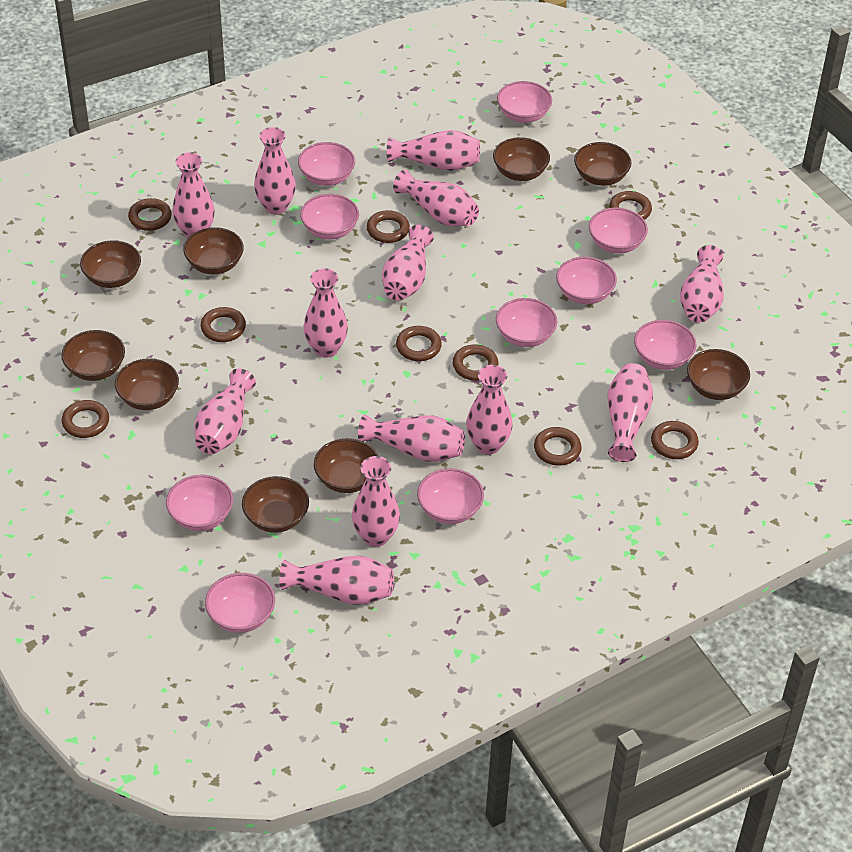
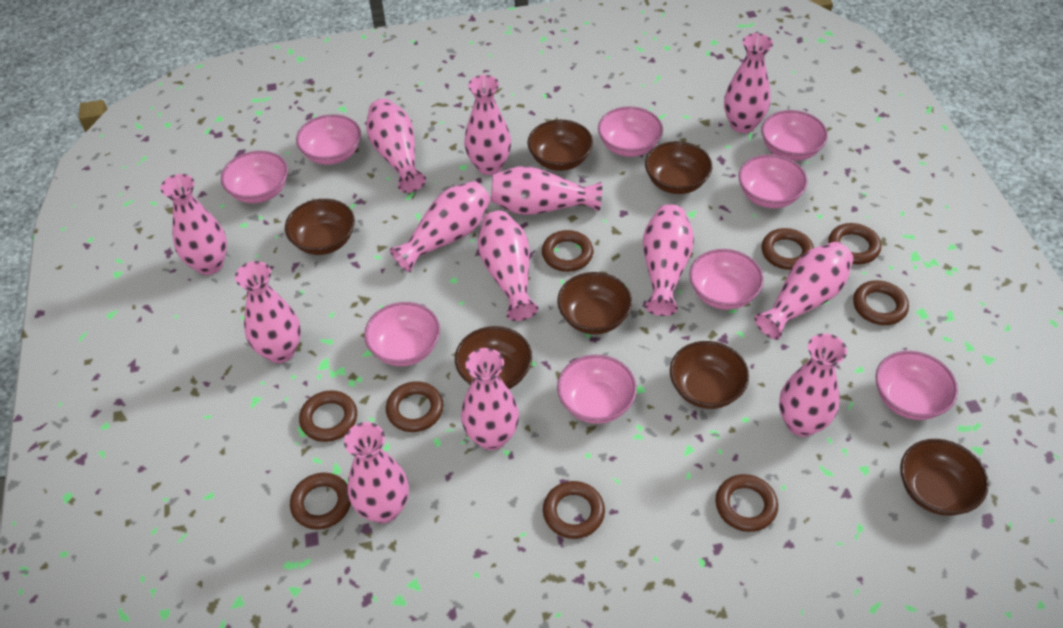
brown bowl: 9 -> 7
pink bowl: 10 -> 9

